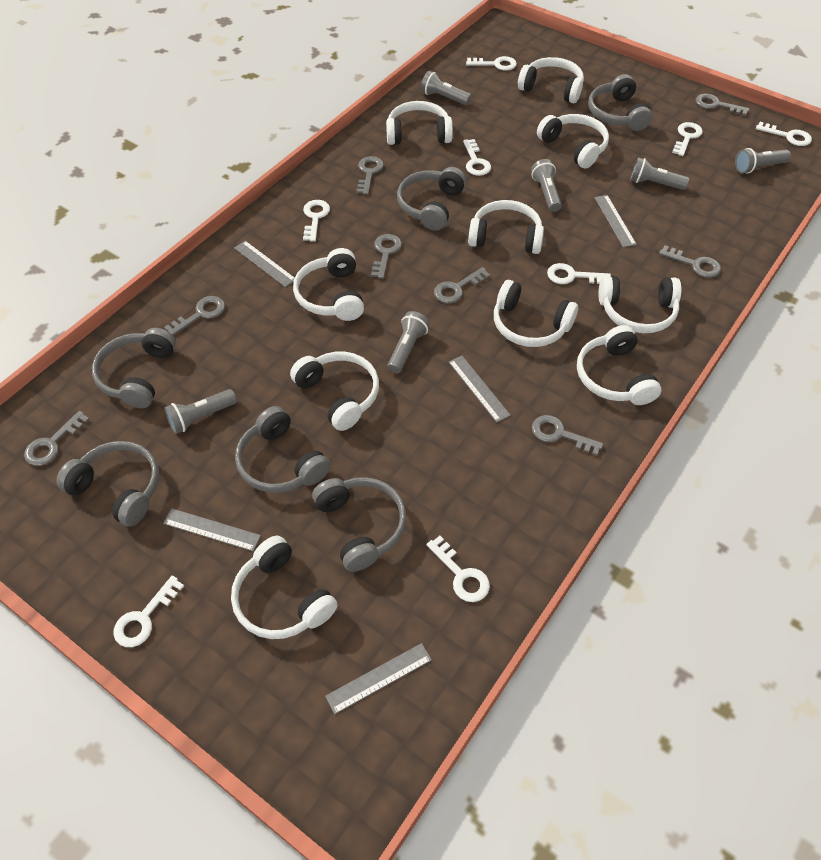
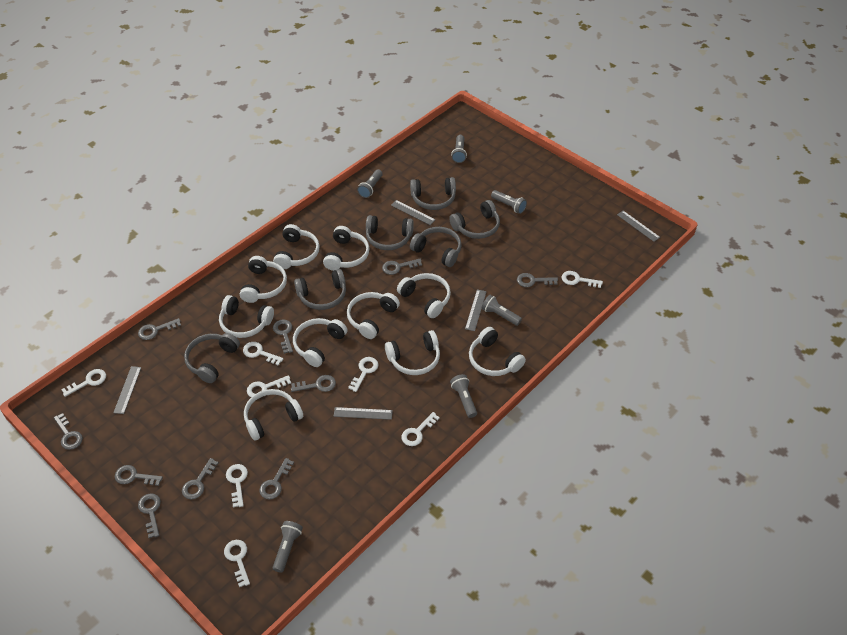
grey key: 8 -> 10

